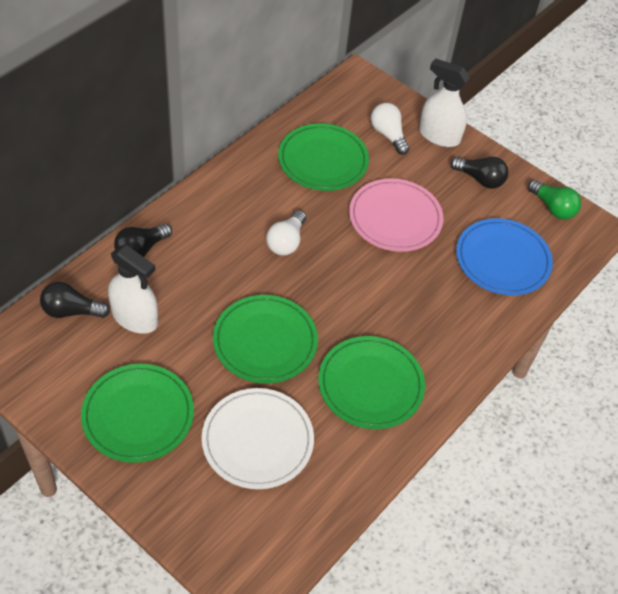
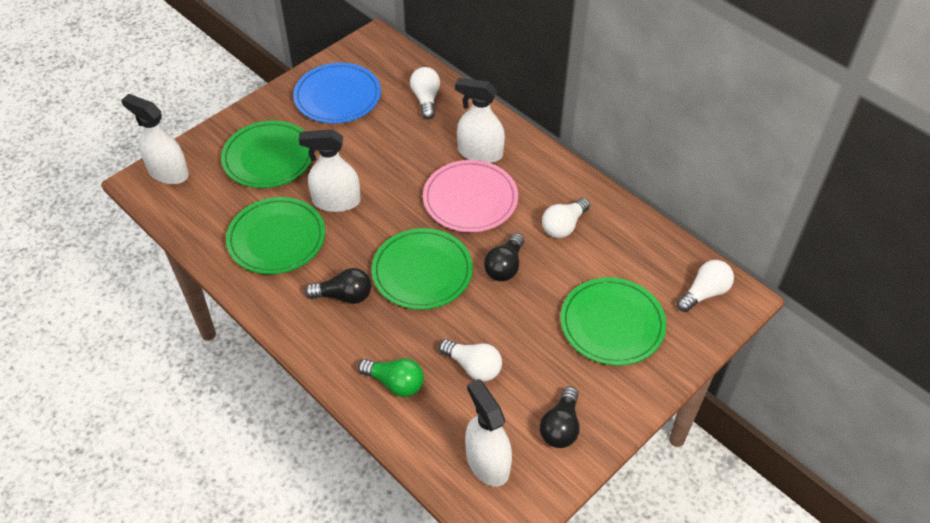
white light bulb: 2 -> 4
white plate: 1 -> 0
white spray bottle: 2 -> 4

